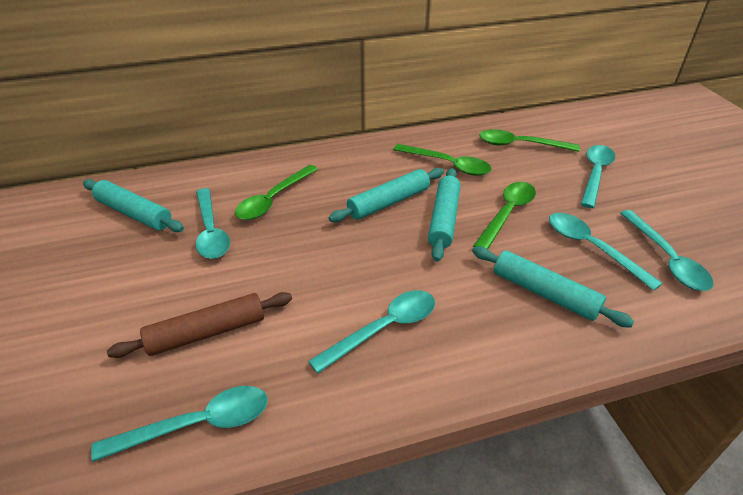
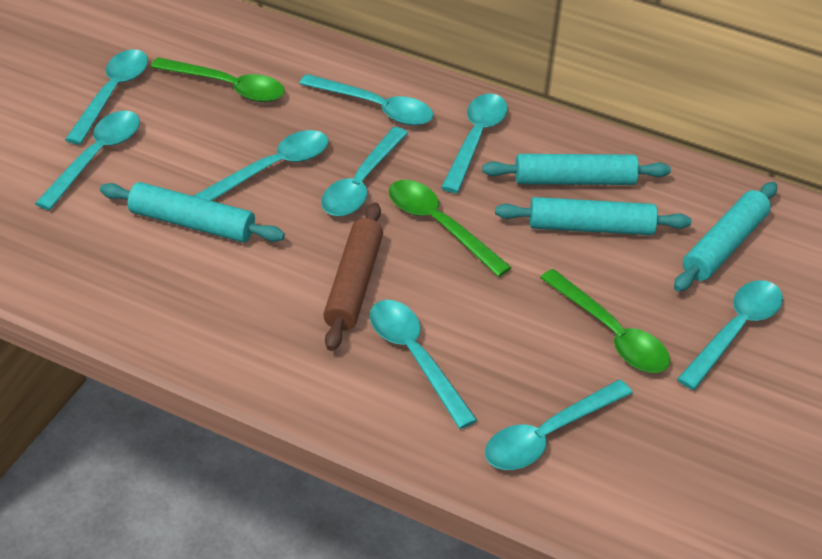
green spoon: 4 -> 3
turquoise spoon: 6 -> 9

